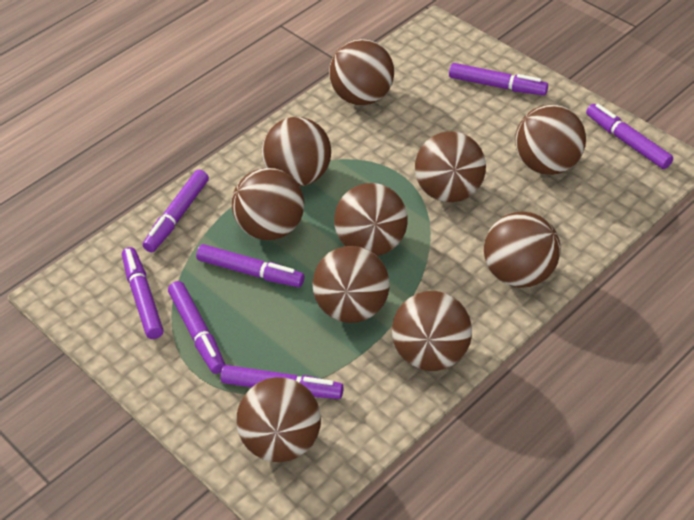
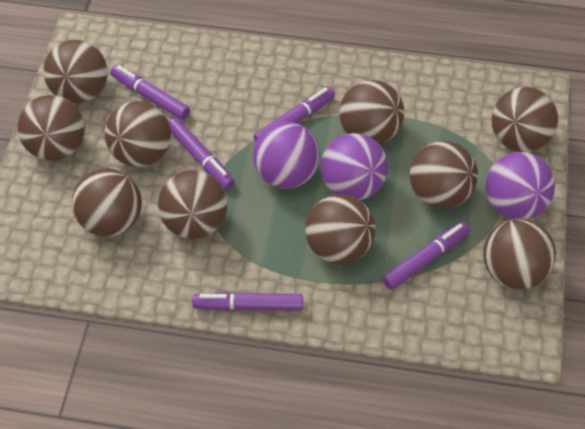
purple ball: 0 -> 3
purple marker: 7 -> 5

